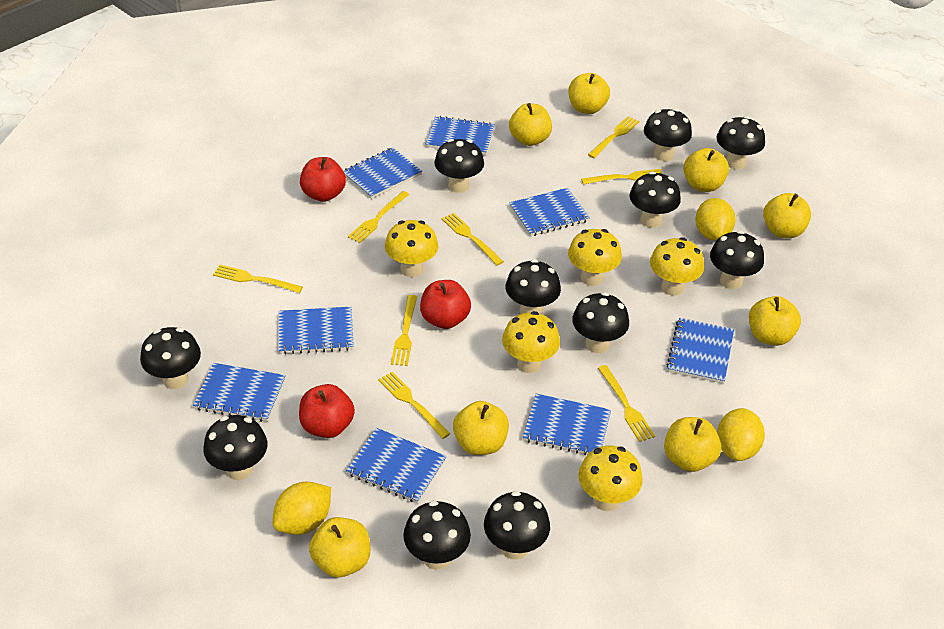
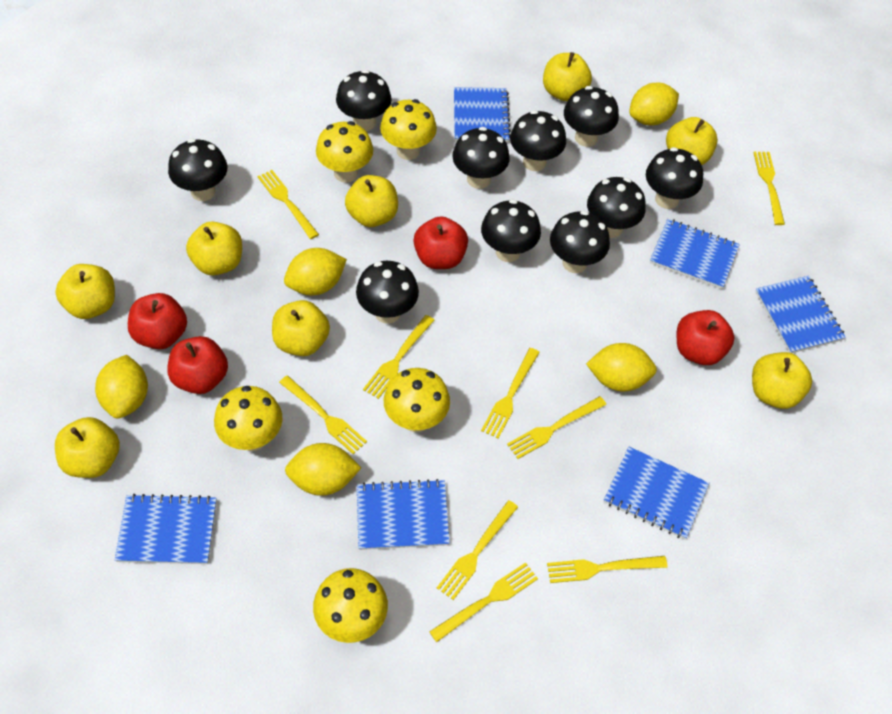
black mushroom: 11 -> 10
blue notebook: 8 -> 6
red apple: 3 -> 4
yellow fork: 8 -> 9
yellow lemon: 3 -> 5

